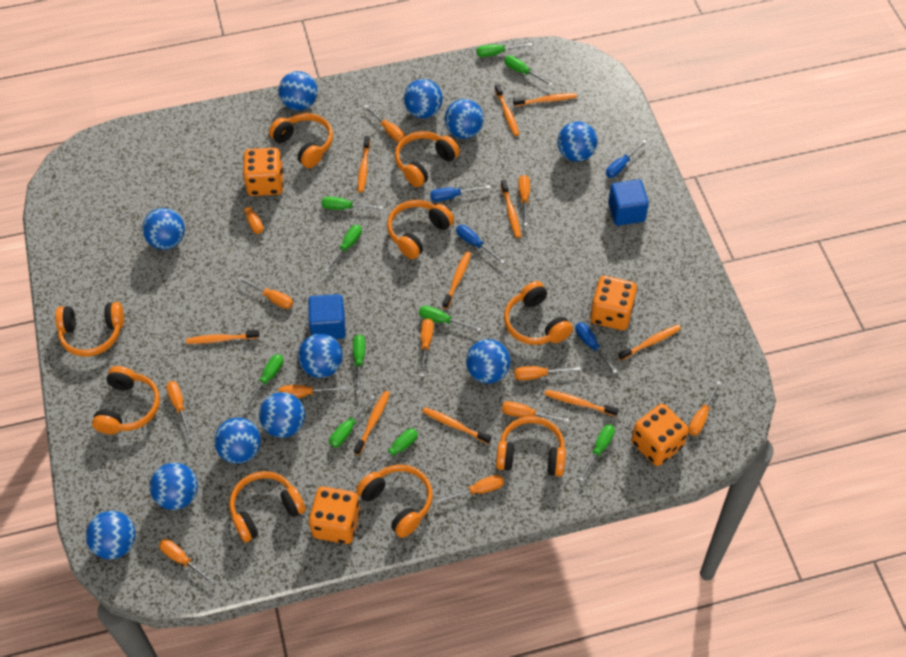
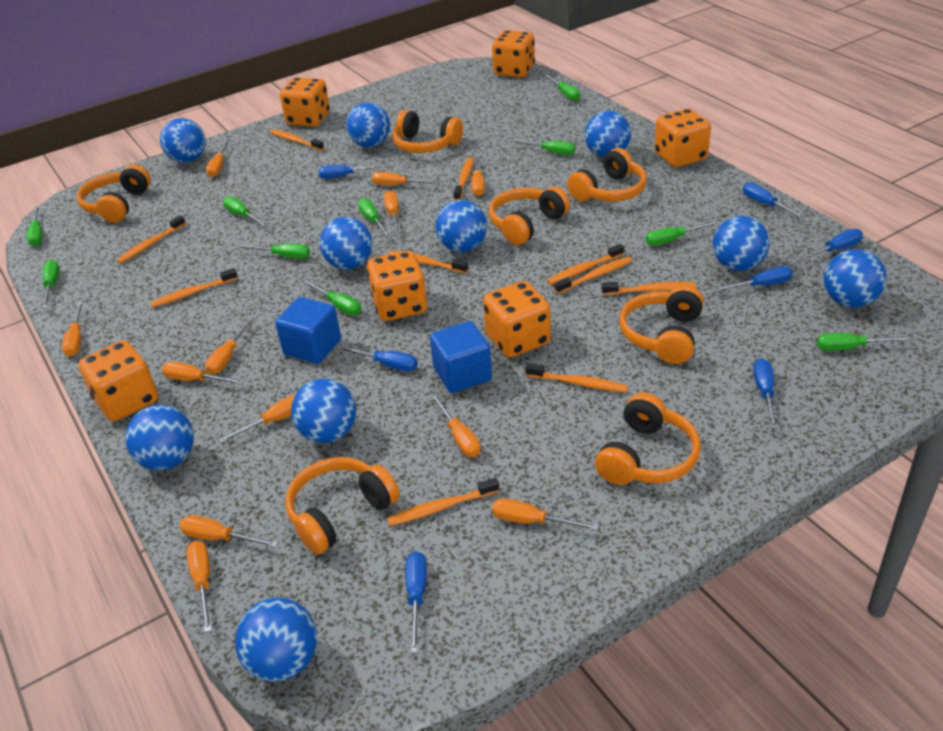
blue ball: 11 -> 10
blue screwdriver: 4 -> 7
orange dice: 4 -> 6
orange headphones: 9 -> 7

